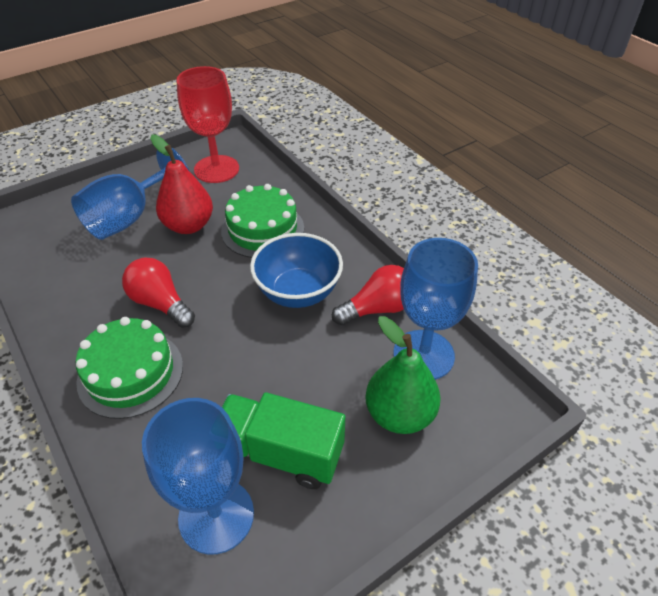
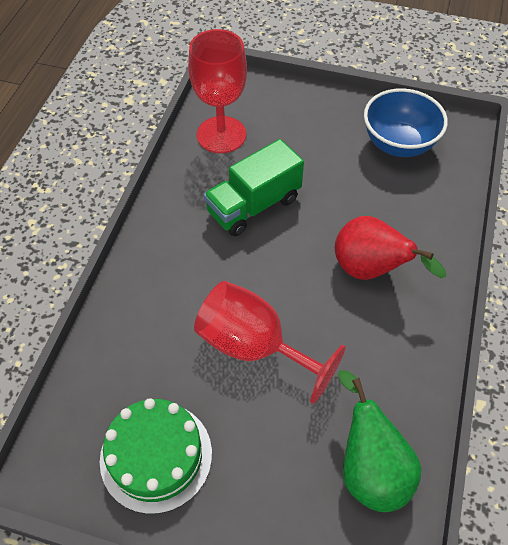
blue goblet: 3 -> 0
green cake: 2 -> 1
red goblet: 1 -> 2
red light bulb: 2 -> 0

